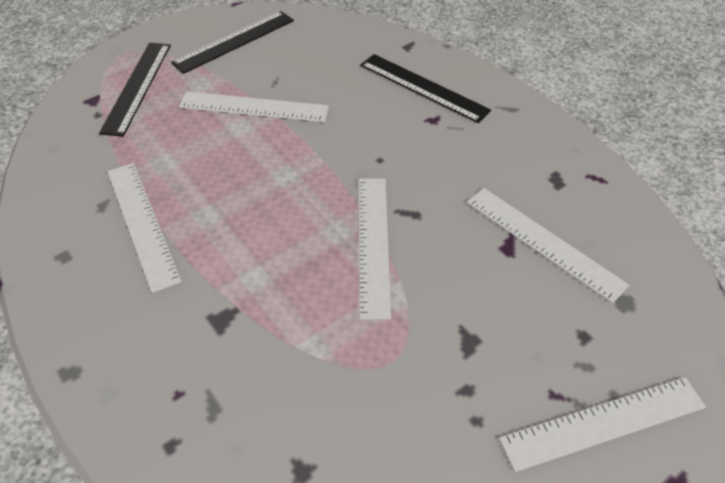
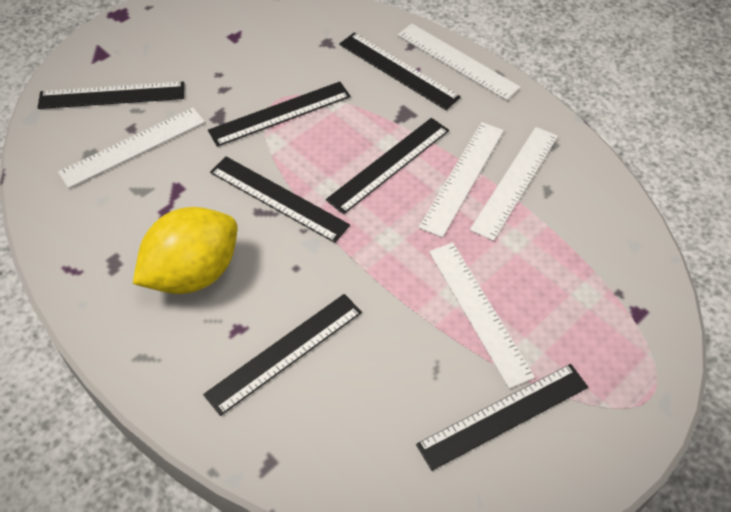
black ruler: 3 -> 7
yellow lemon: 0 -> 1

